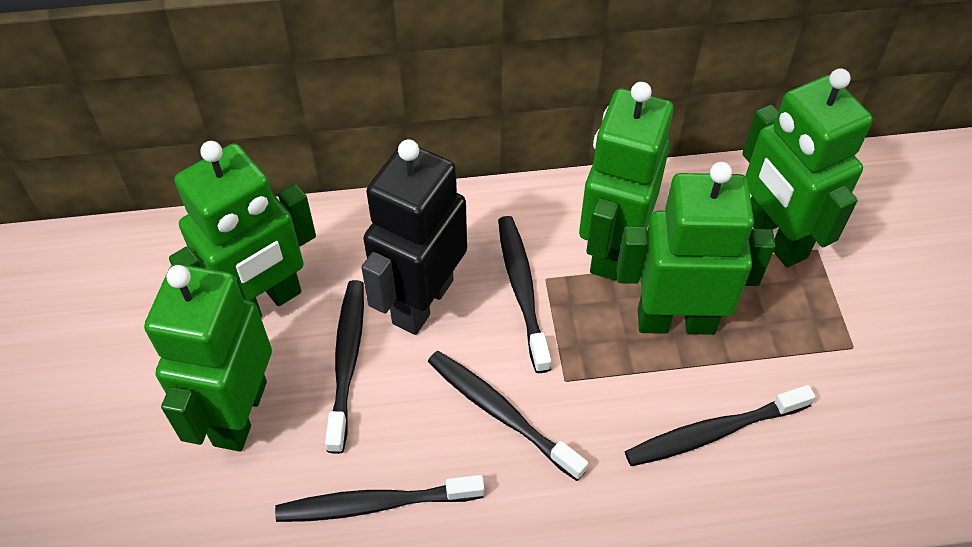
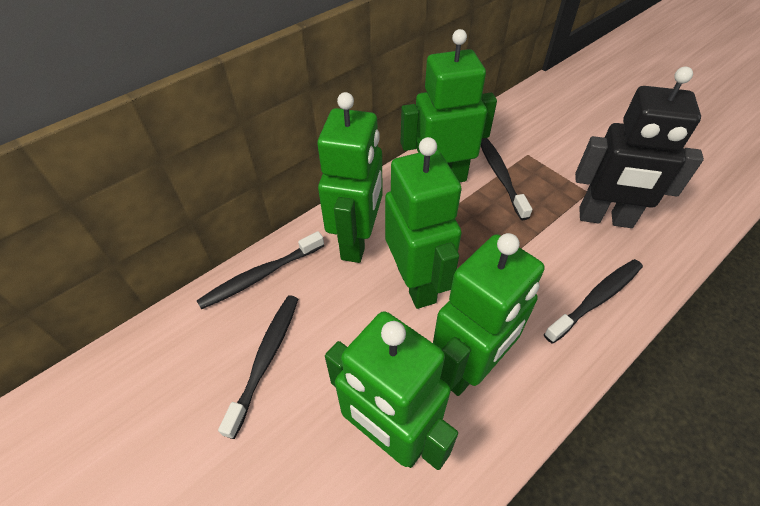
black toothbrush: 5 -> 4

